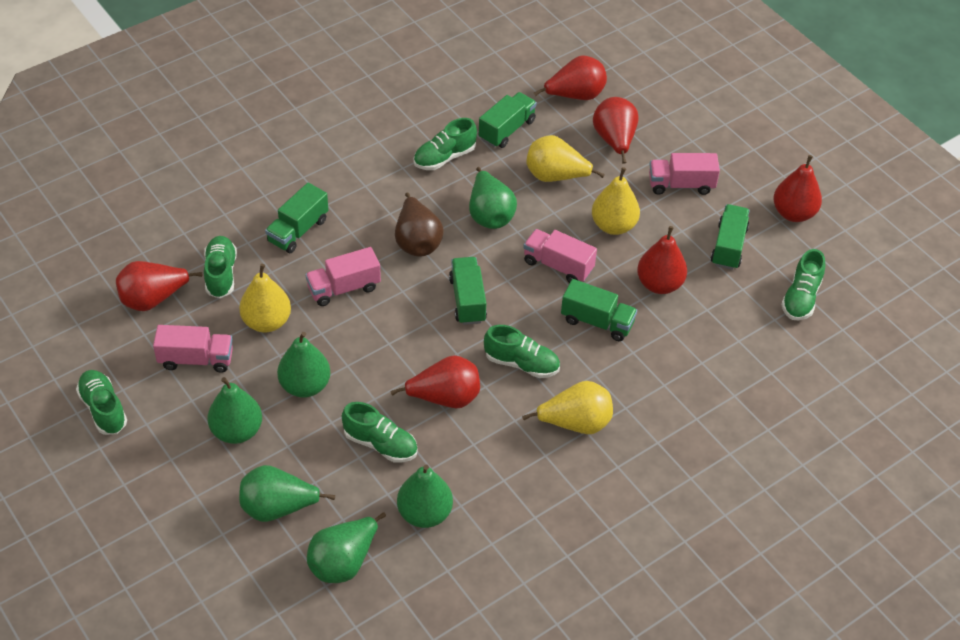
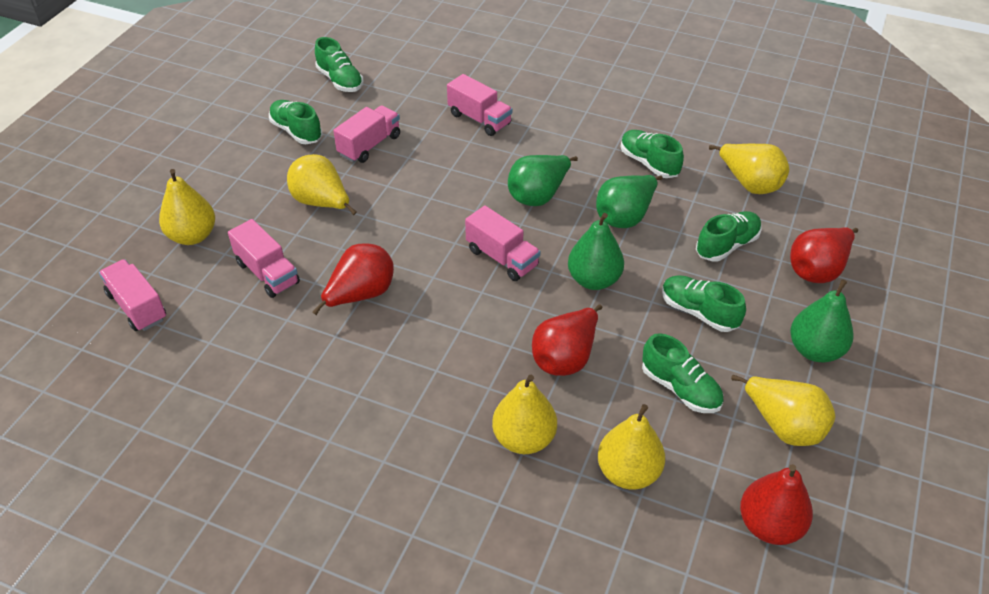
brown pear: 1 -> 0
green pear: 6 -> 4
green truck: 5 -> 0
pink truck: 4 -> 5
red pear: 6 -> 4
yellow pear: 4 -> 6

